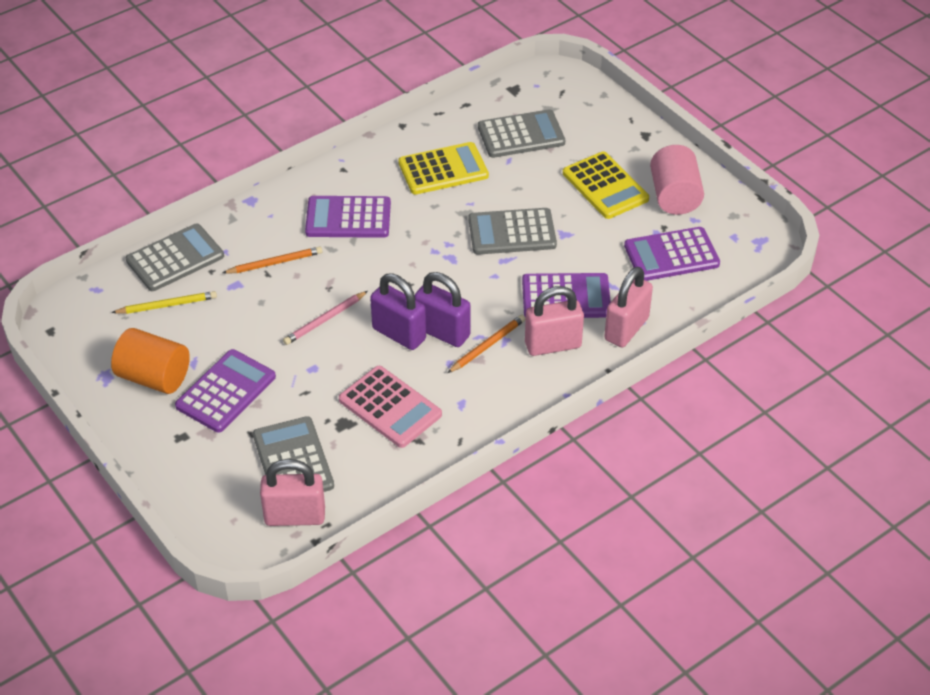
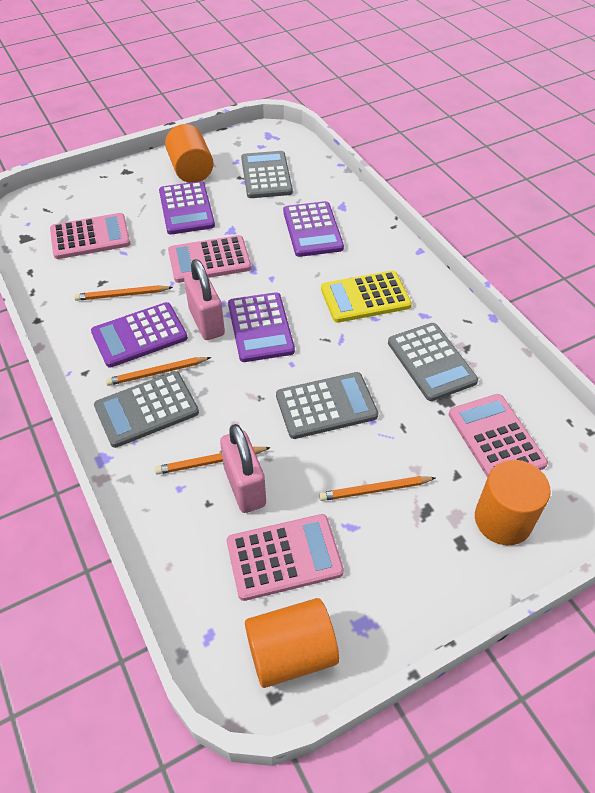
orange cylinder: 1 -> 3
orange pencil: 2 -> 4
pink calculator: 1 -> 4
pink cylinder: 1 -> 0
pink padlock: 3 -> 2
pink pencil: 1 -> 0
purple padlock: 2 -> 0
yellow calculator: 2 -> 1
yellow pencil: 1 -> 0

